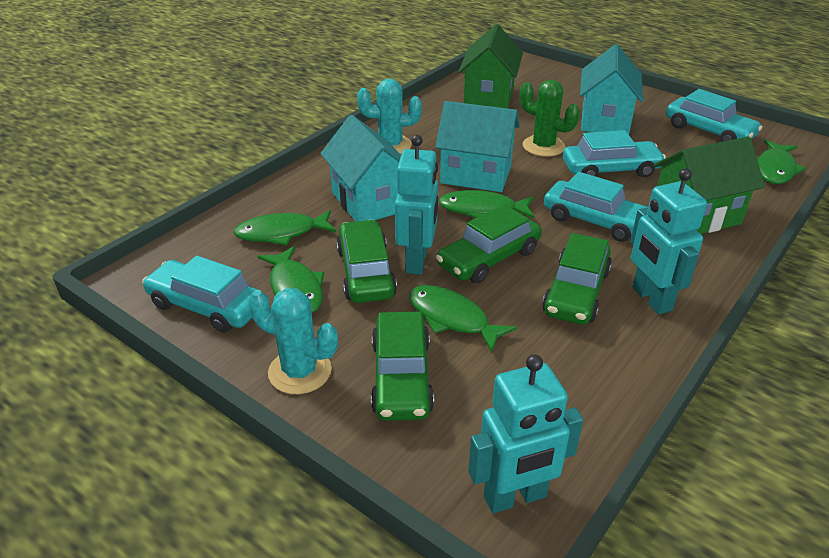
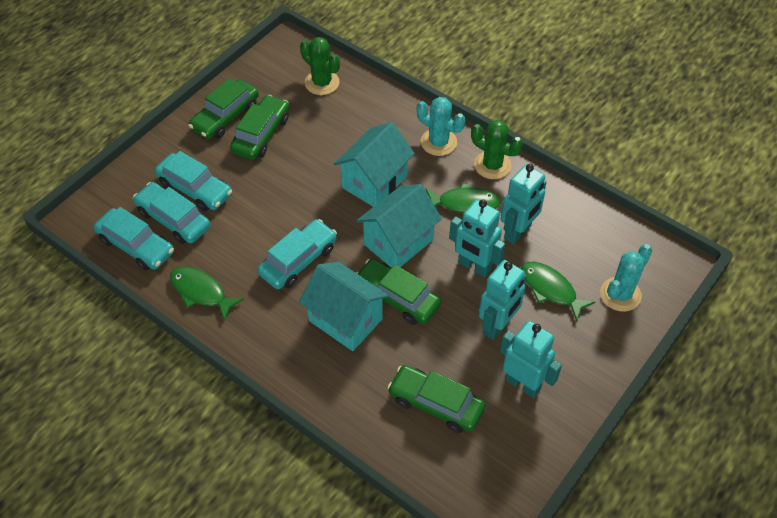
green cactus: 1 -> 2
green fish: 5 -> 3
green house: 2 -> 0
turquoise robot: 3 -> 4

